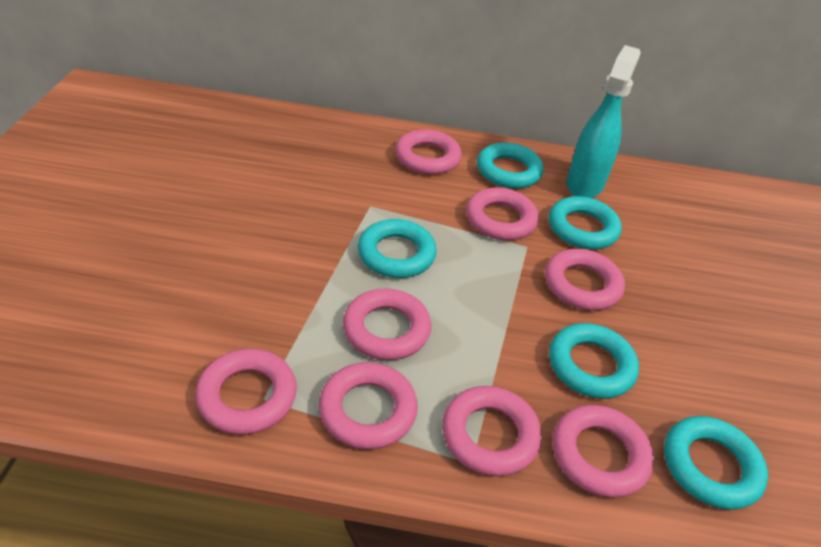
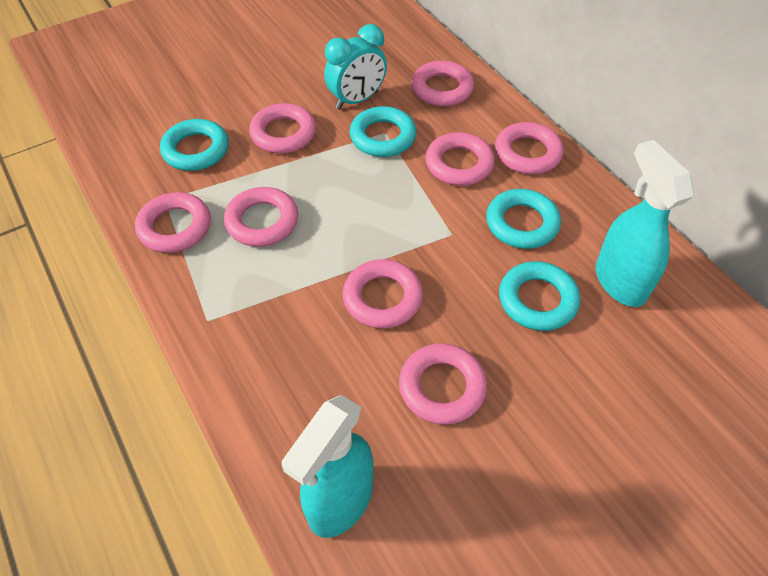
turquoise clock: 0 -> 1
turquoise ring: 5 -> 4
turquoise spray bottle: 1 -> 2

